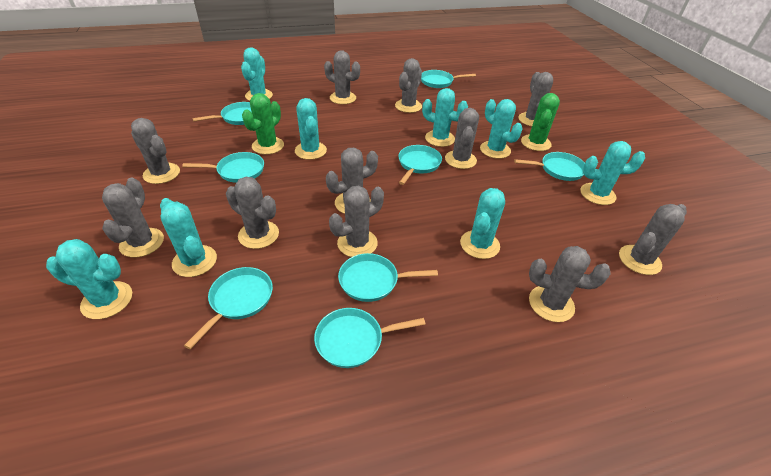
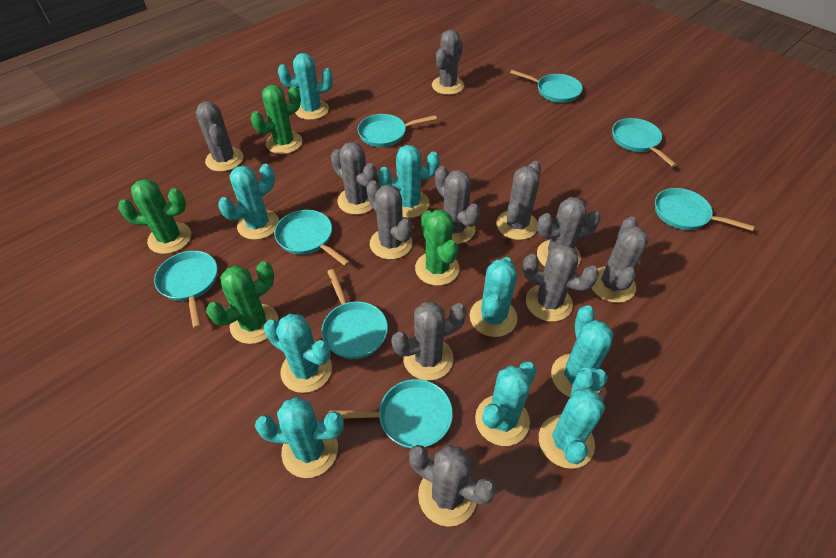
green cactus: 2 -> 4
turquoise cactus: 8 -> 9

